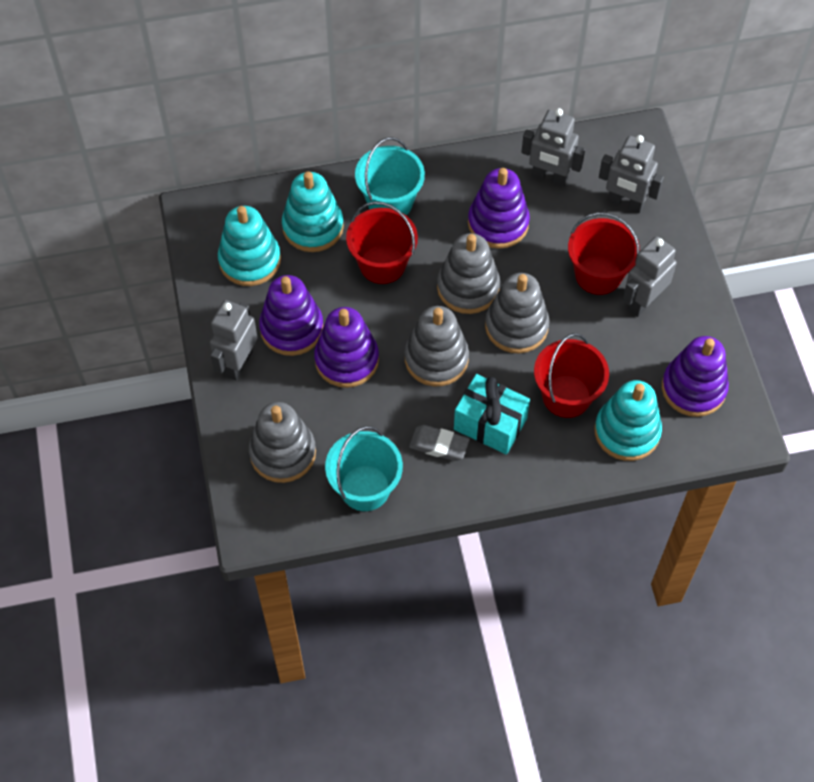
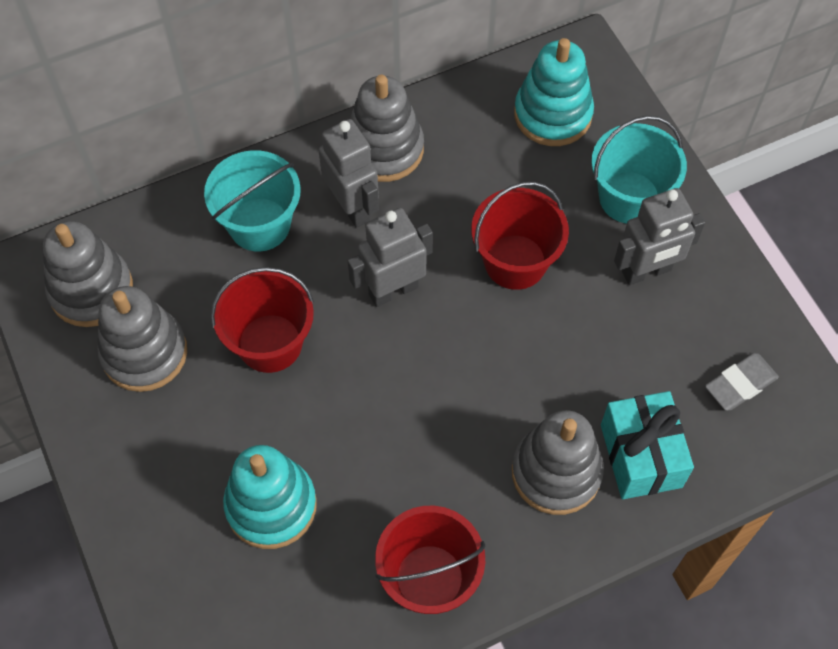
grey robot: 4 -> 3
purple stacking toy: 4 -> 0
turquoise stacking toy: 3 -> 2

